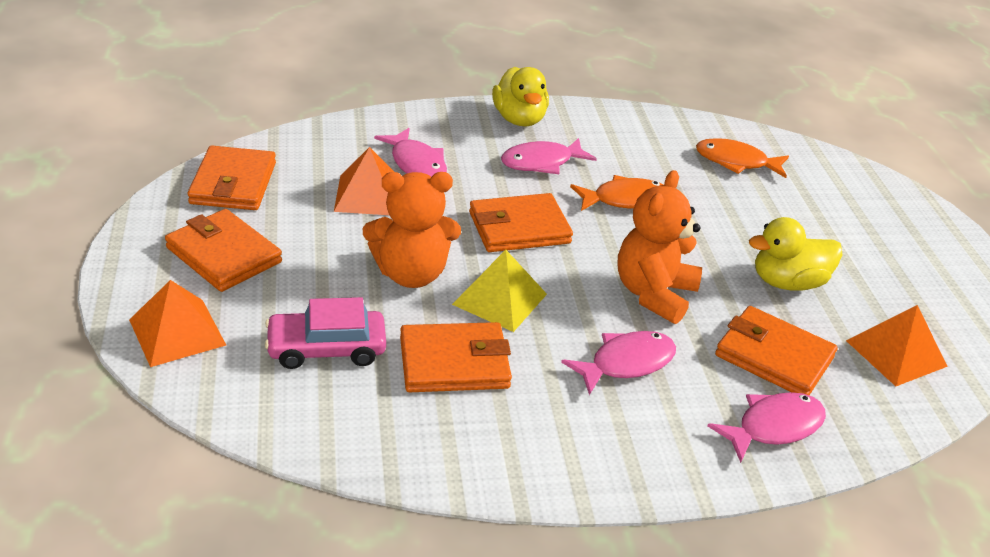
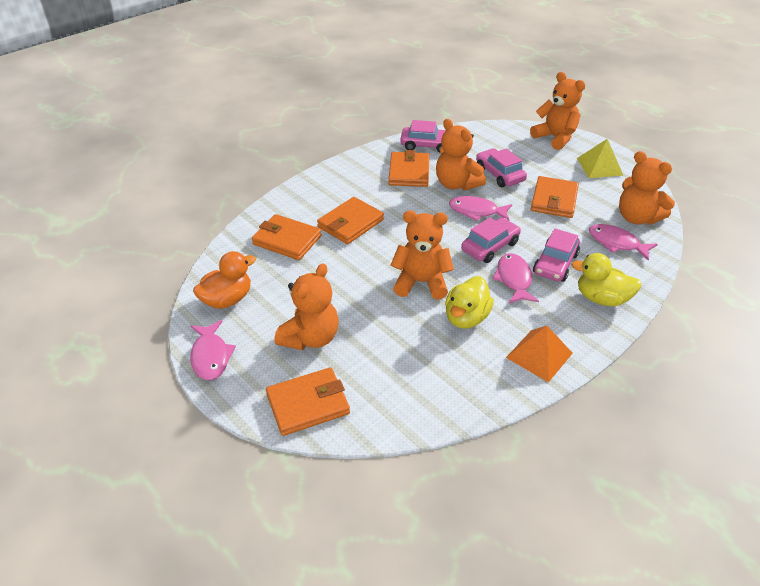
orange duck: 0 -> 1
orange fish: 2 -> 0
orange pyramid: 3 -> 1
orange teddy bear: 2 -> 5
pink car: 1 -> 4

